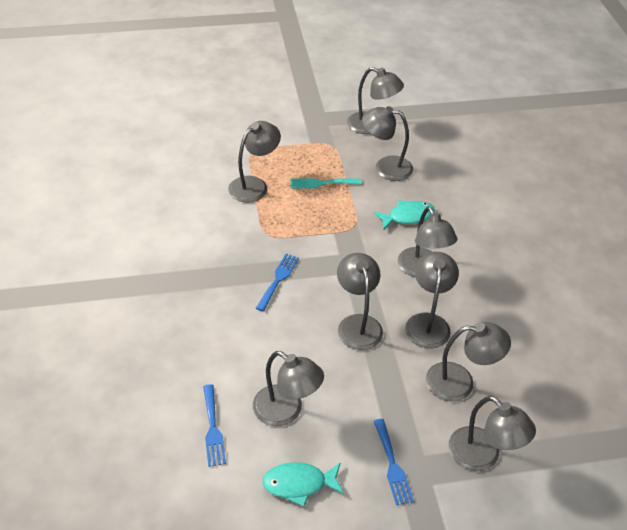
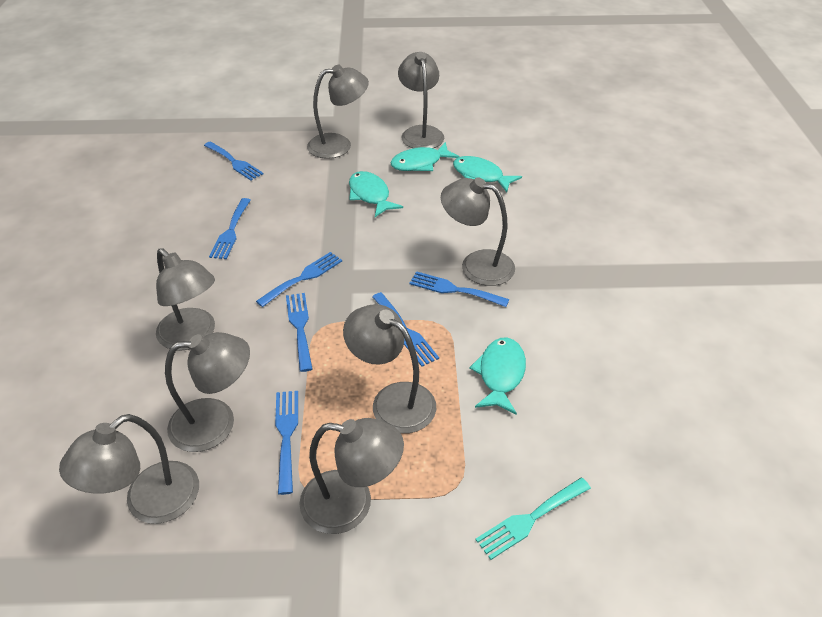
blue fork: 3 -> 7
grey lamp: 9 -> 8
turquoise fish: 2 -> 4

